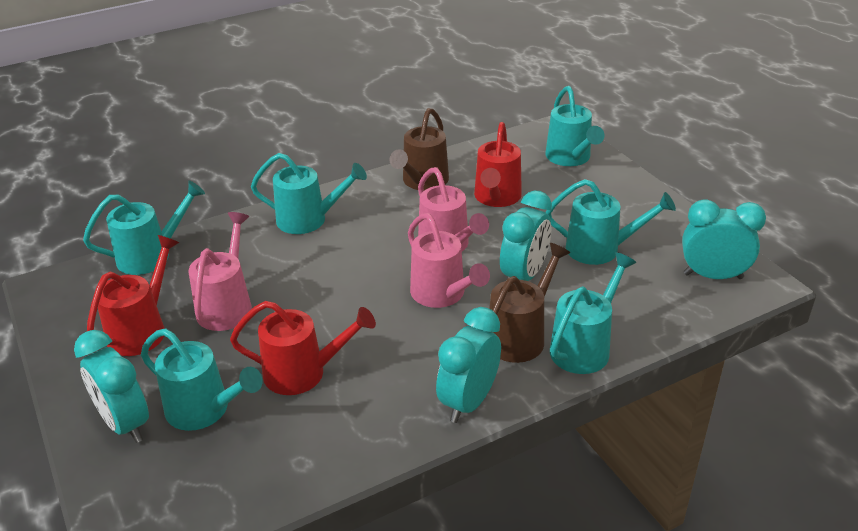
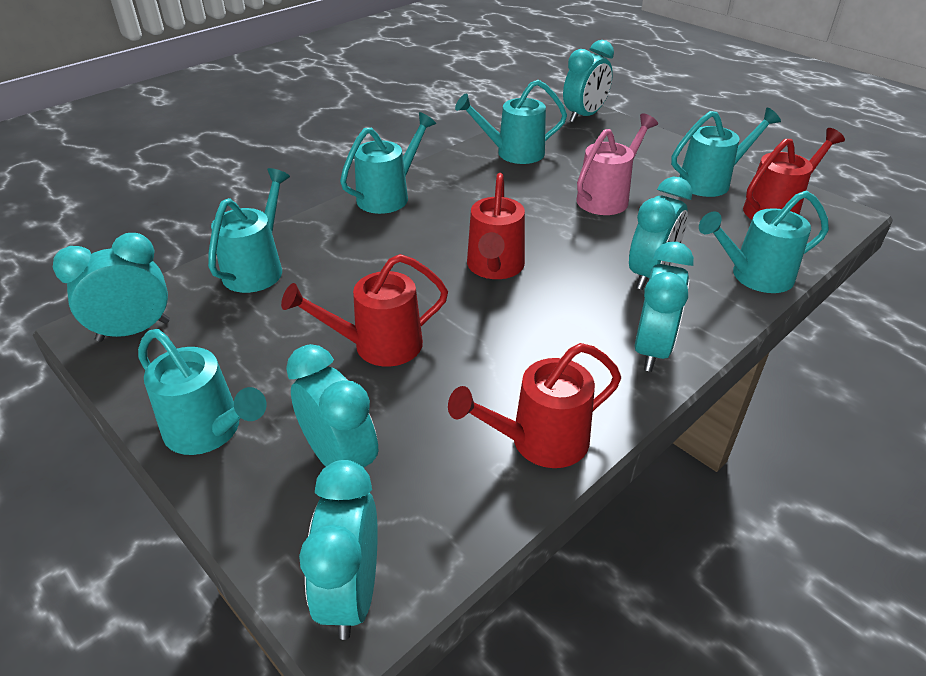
brown watering can: 2 -> 0
pink watering can: 3 -> 1
red watering can: 3 -> 4
turquoise clock: 4 -> 6

